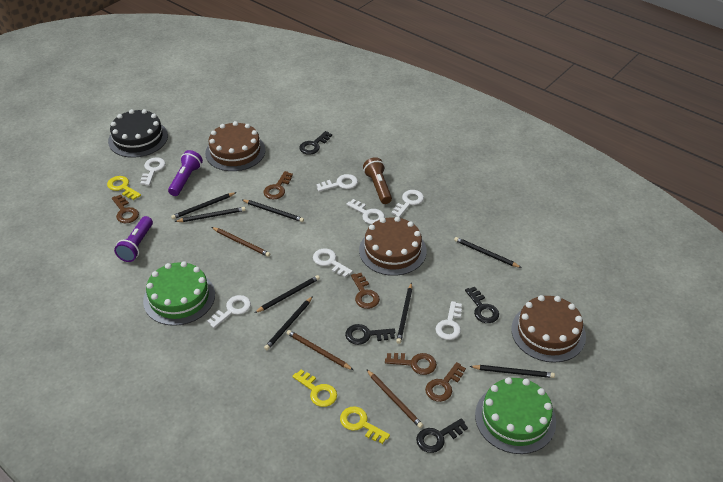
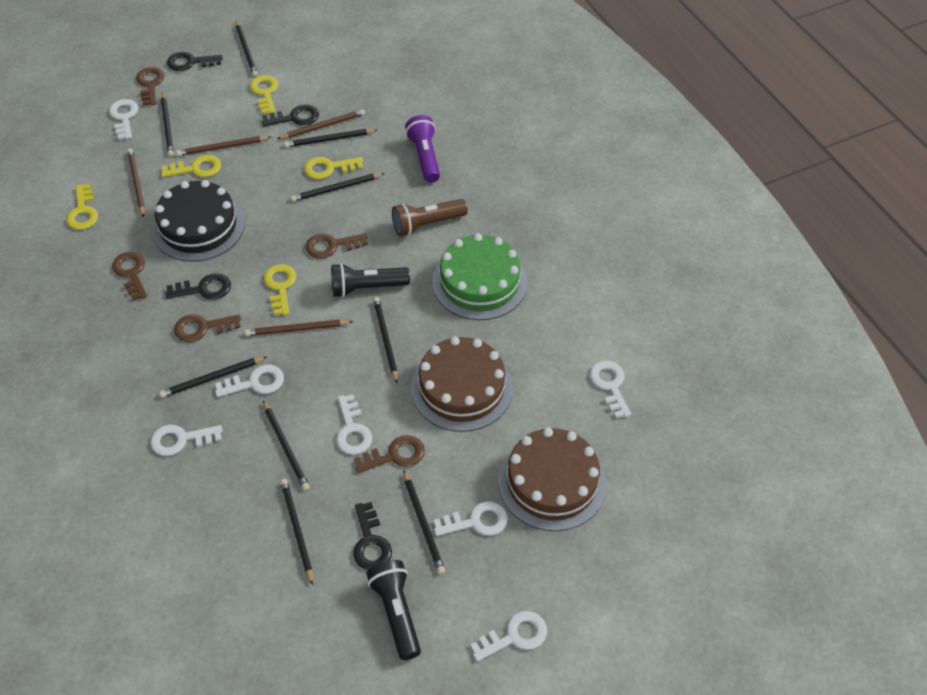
black flashlight: 0 -> 2
black pencil: 8 -> 9
brown cake: 3 -> 2
brown pencil: 3 -> 4
green cake: 2 -> 1
purple flashlight: 2 -> 1
yellow key: 3 -> 5

